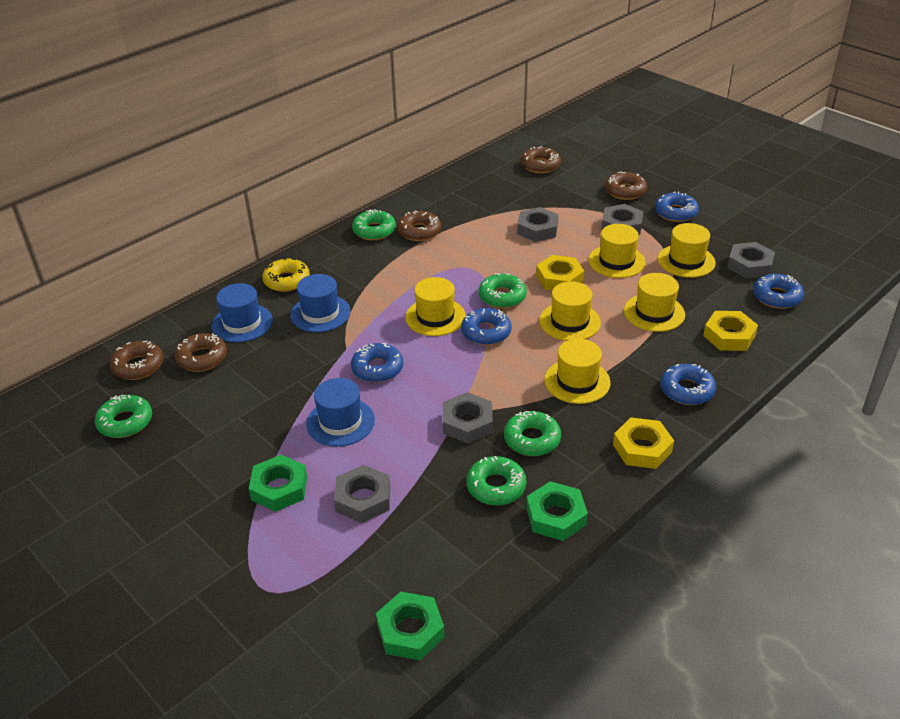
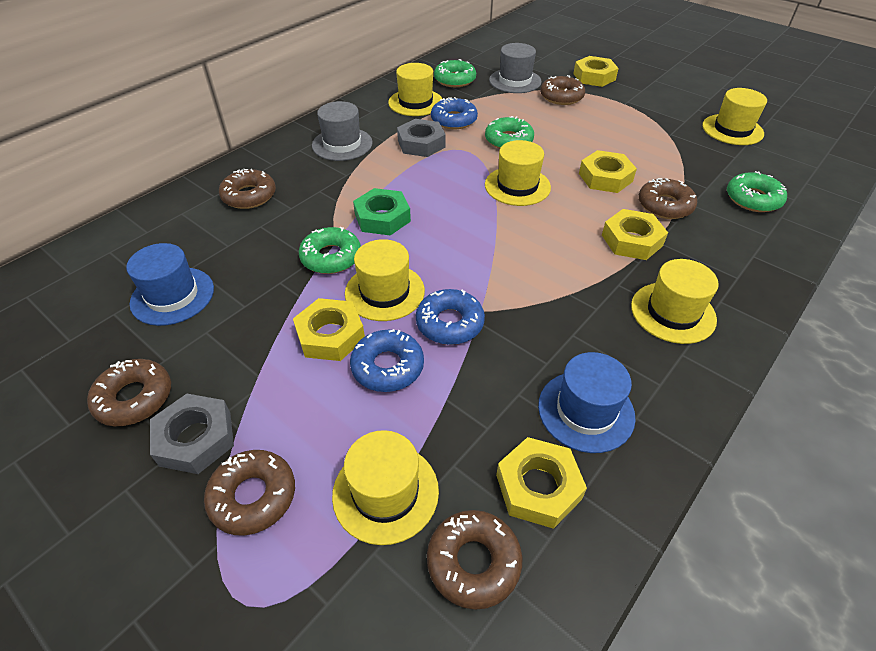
blue donut: 5 -> 3
blue hat: 3 -> 2
brown donut: 5 -> 6
green donut: 5 -> 4
green nut: 3 -> 1
grey hat: 0 -> 2
grey nut: 5 -> 2
yellow donut: 1 -> 0
yellow nut: 3 -> 5

